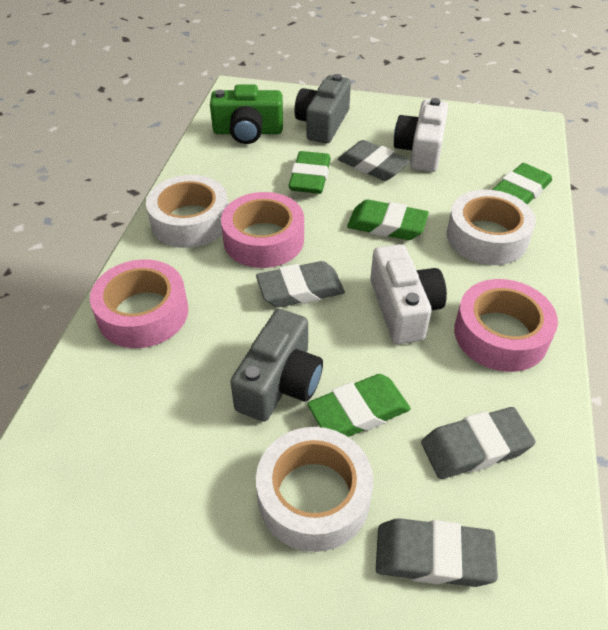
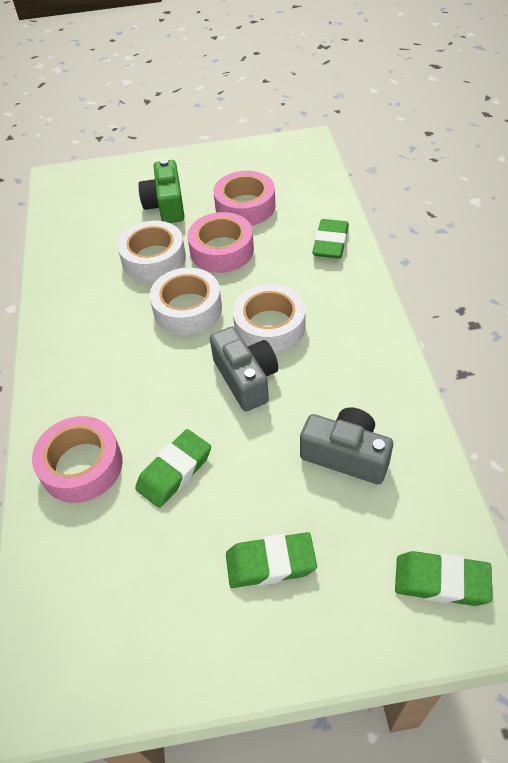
grey eraser: 4 -> 0
white camera: 2 -> 0

